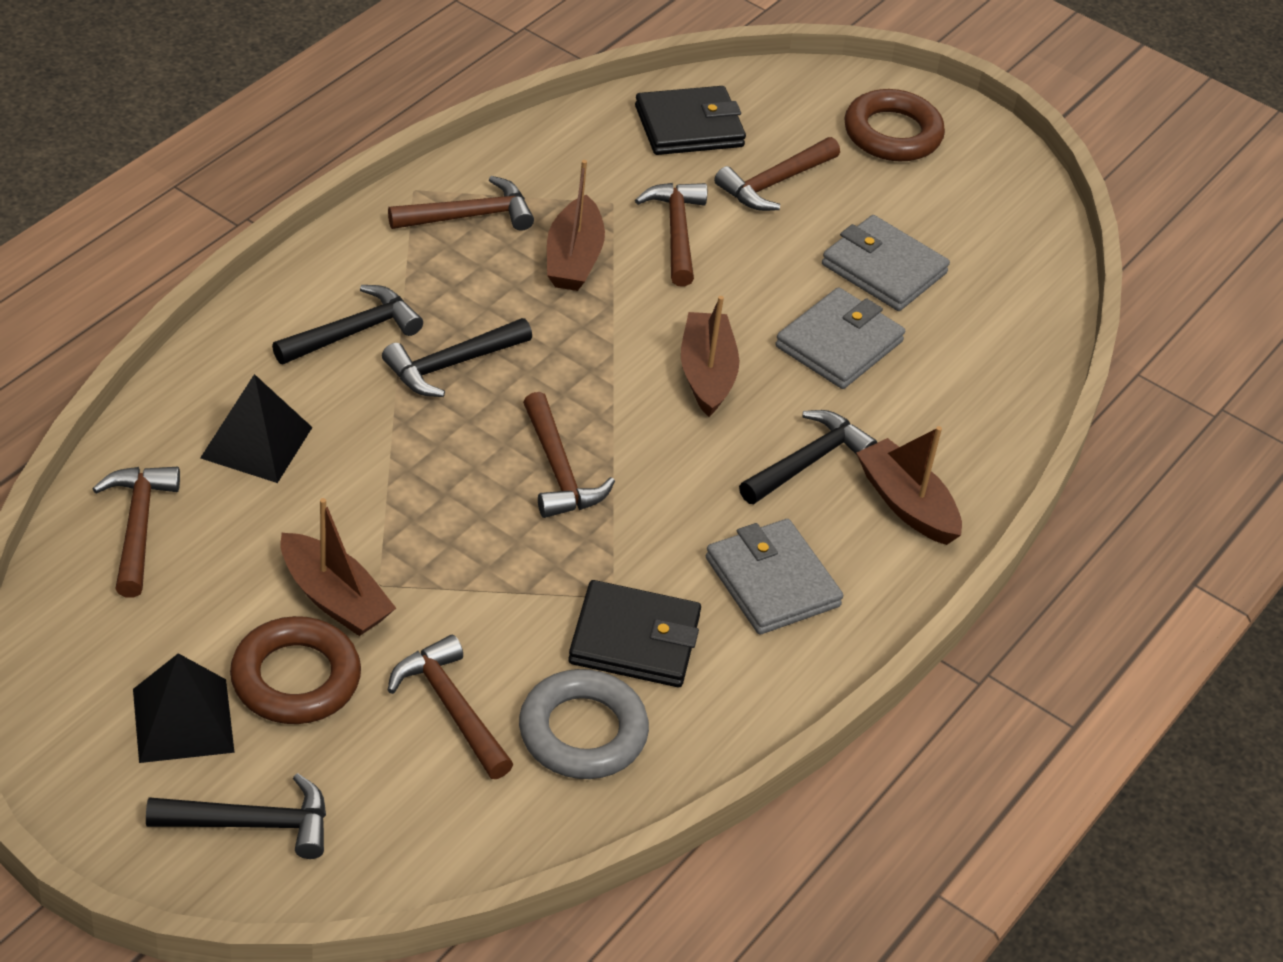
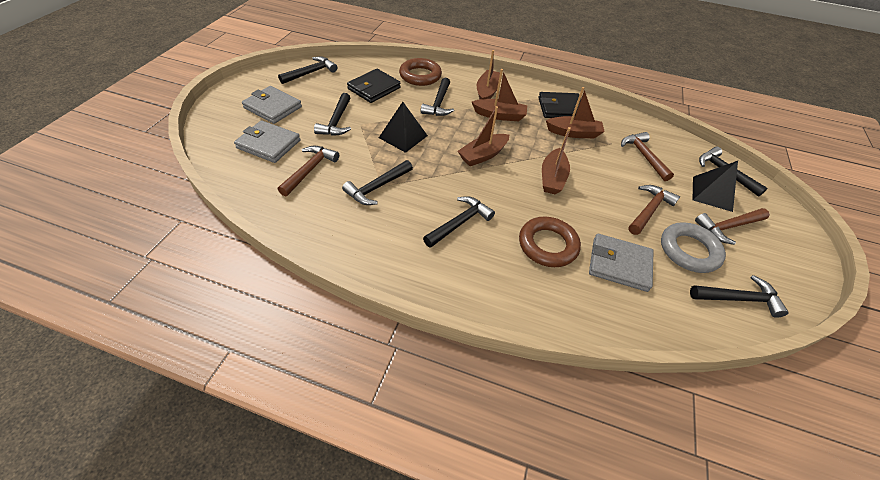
black hammer: 4 -> 7
brown boat: 4 -> 5
brown hammer: 6 -> 4

